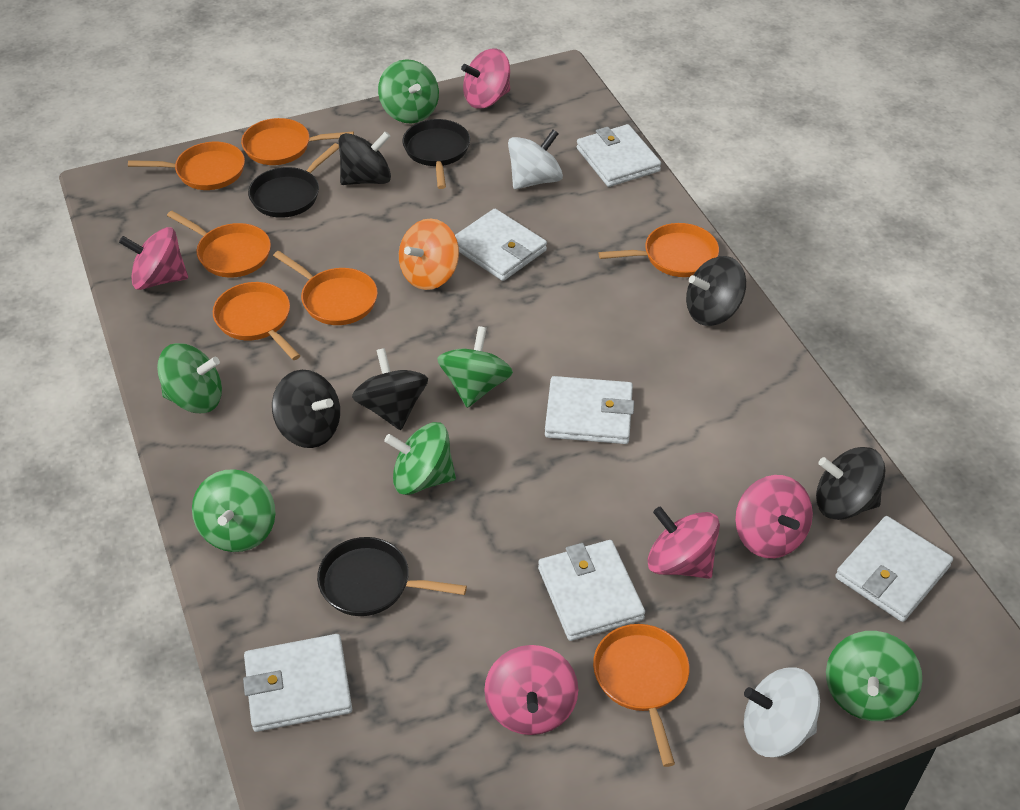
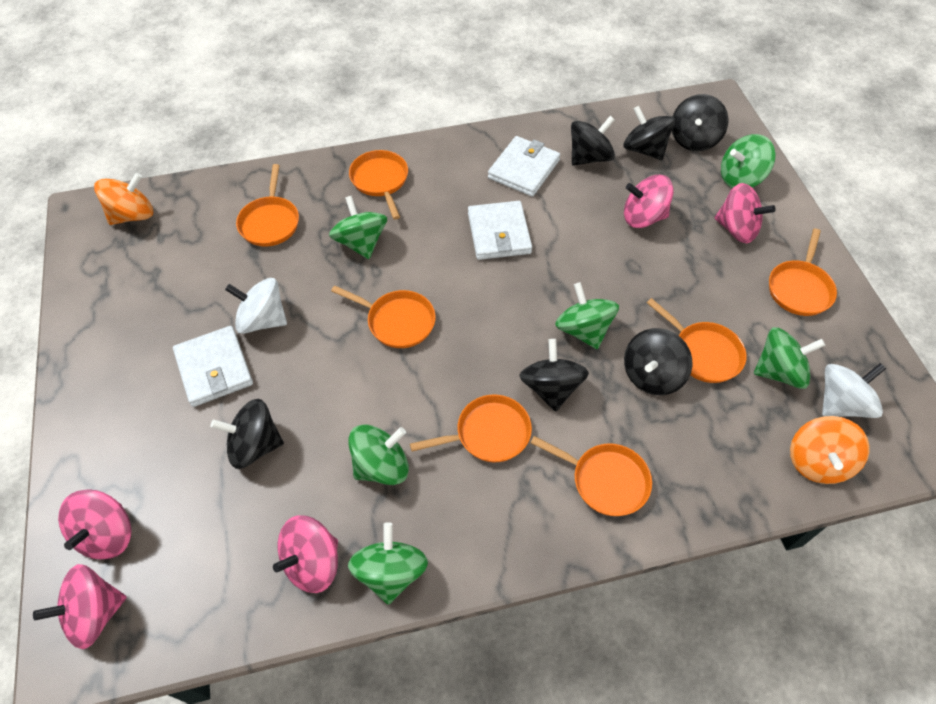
black pan: 3 -> 0
black spinning top: 5 -> 6
orange spinning top: 1 -> 2
white wallet: 6 -> 3

